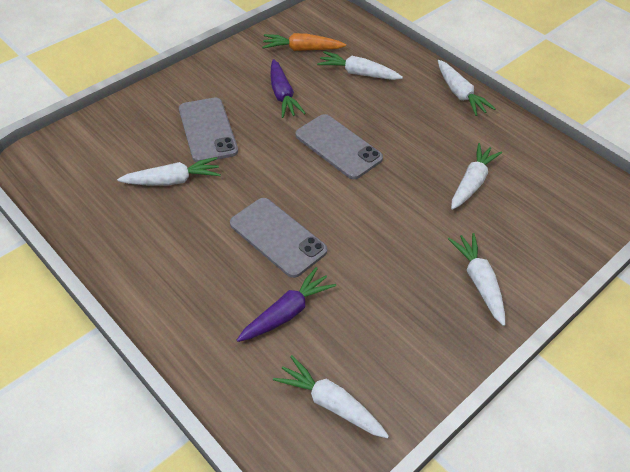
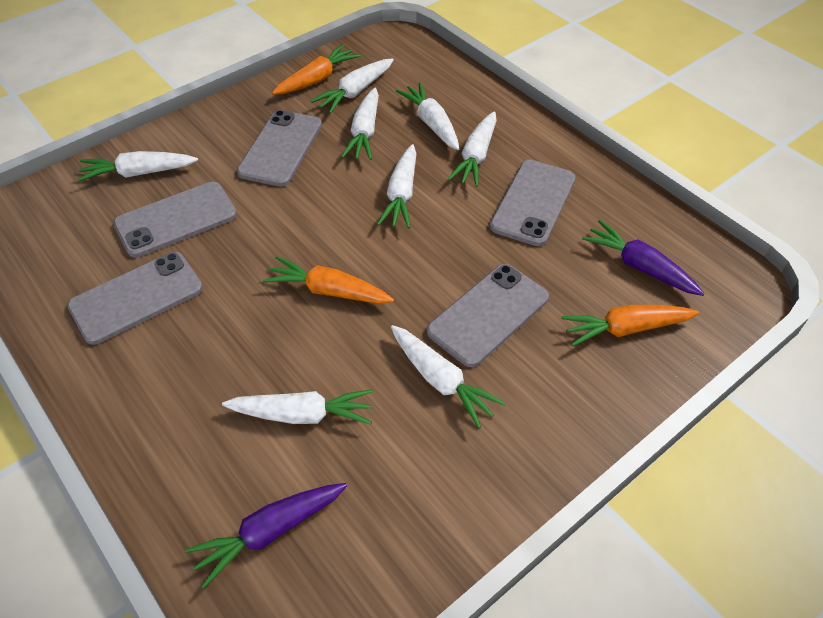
grey phone: 3 -> 5
orange carrot: 1 -> 3
white carrot: 6 -> 8

